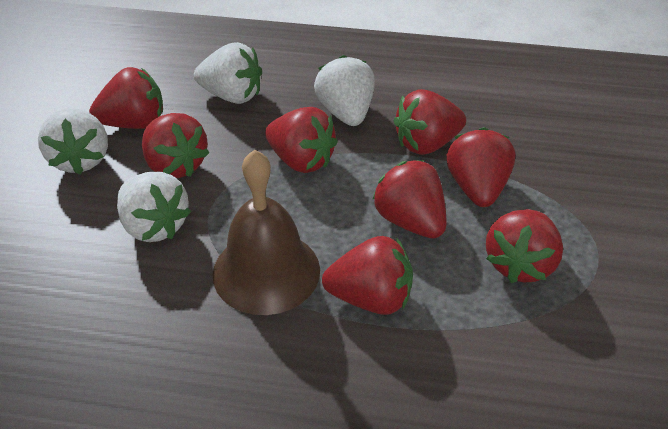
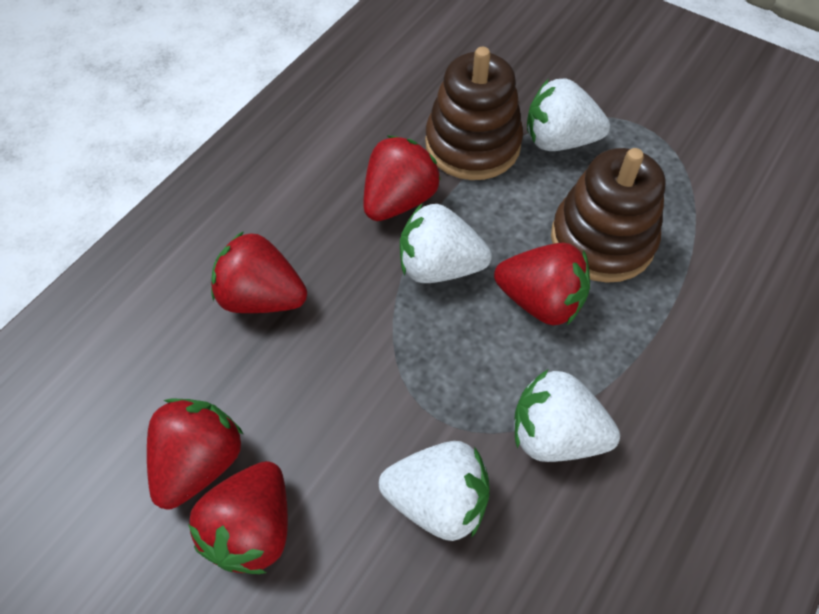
brown bell: 1 -> 0
brown stacking toy: 0 -> 2
red strawberry: 8 -> 5

